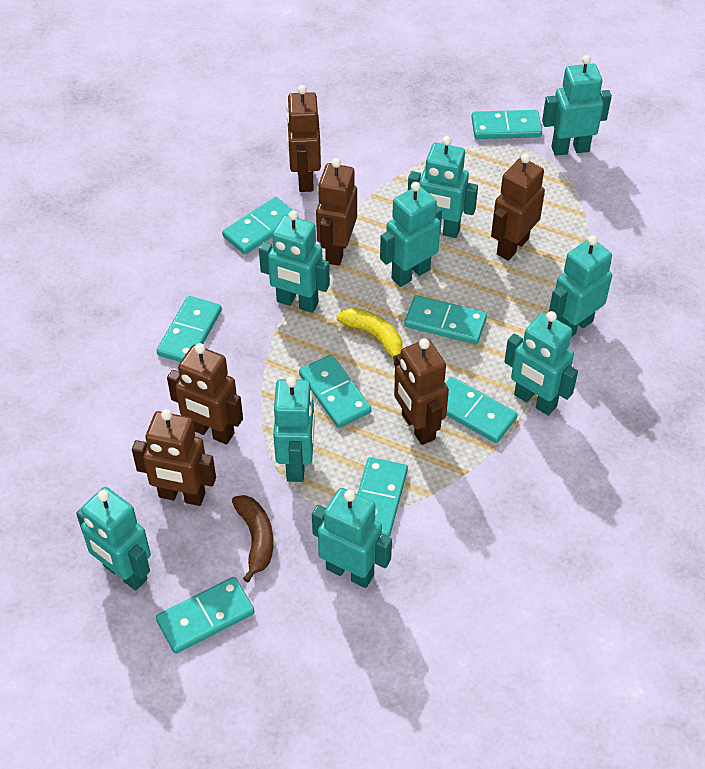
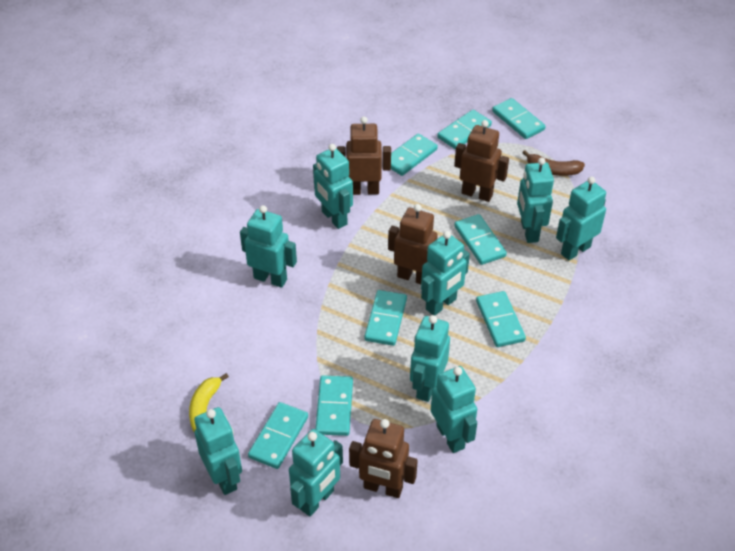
brown robot: 6 -> 4

